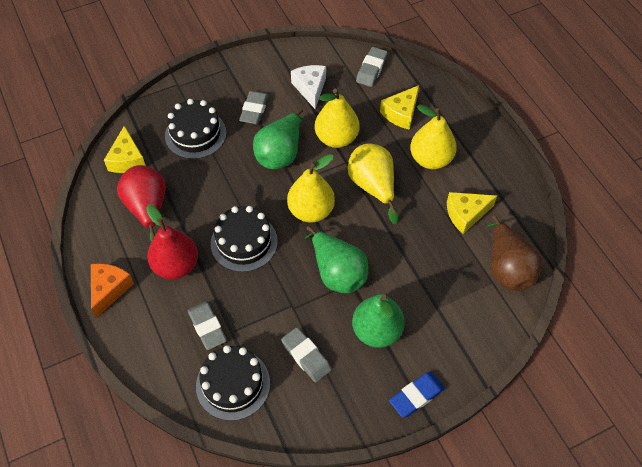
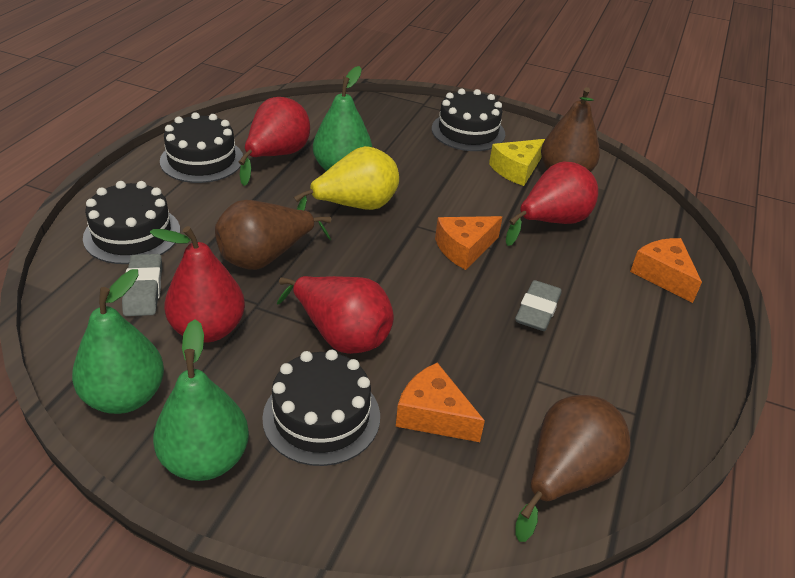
black cake: 3 -> 4
blue eraser: 1 -> 0
brown pear: 1 -> 3
grey eraser: 4 -> 2
orange cheese: 1 -> 3
red pear: 2 -> 4
white cheese: 1 -> 0
yellow cheese: 3 -> 1
yellow pear: 4 -> 1

